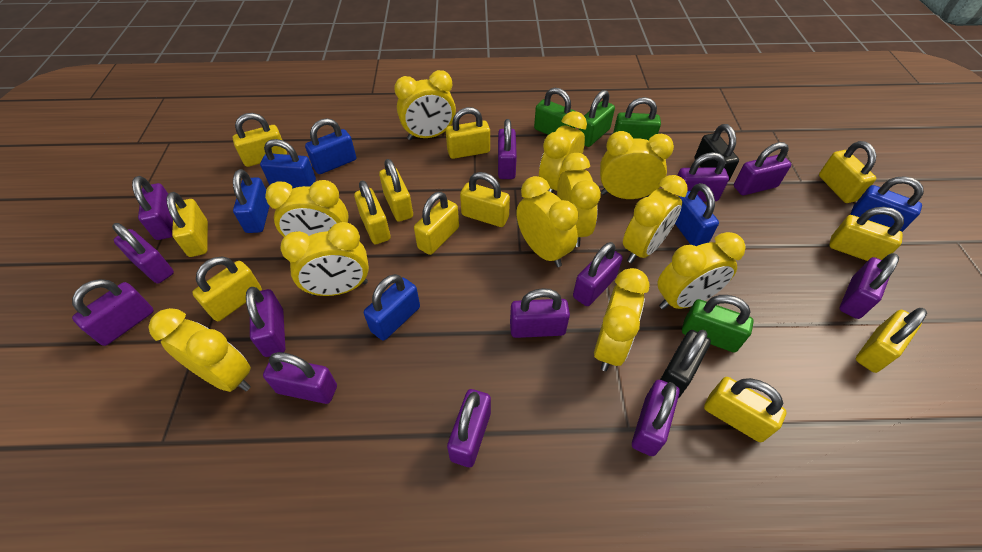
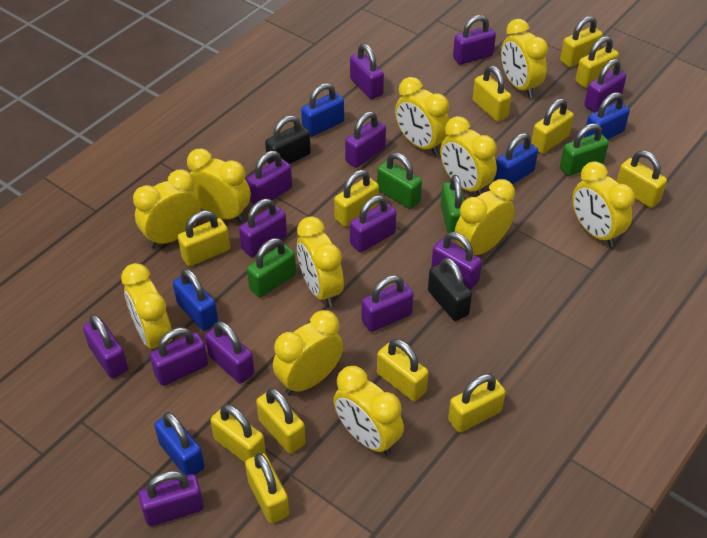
blue padlock: 6 -> 5

